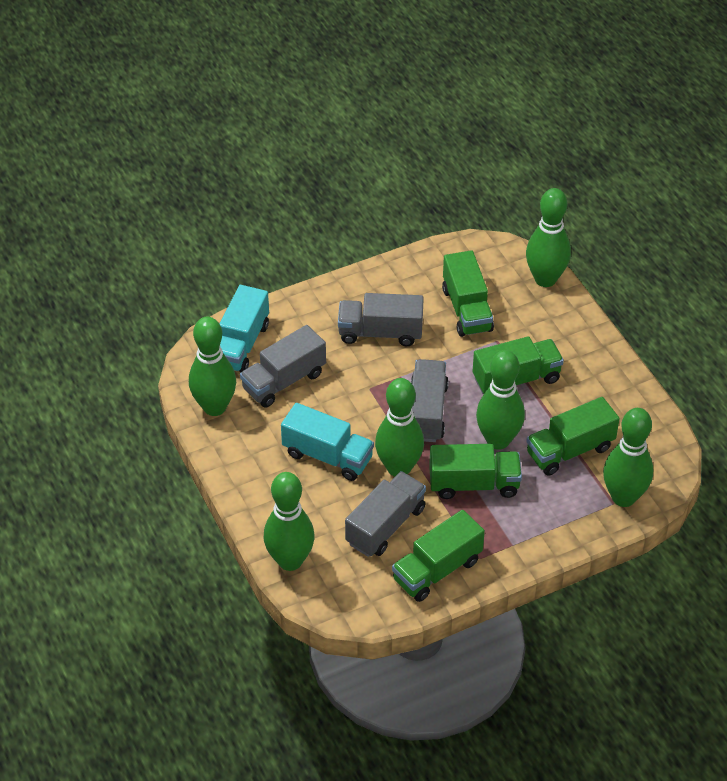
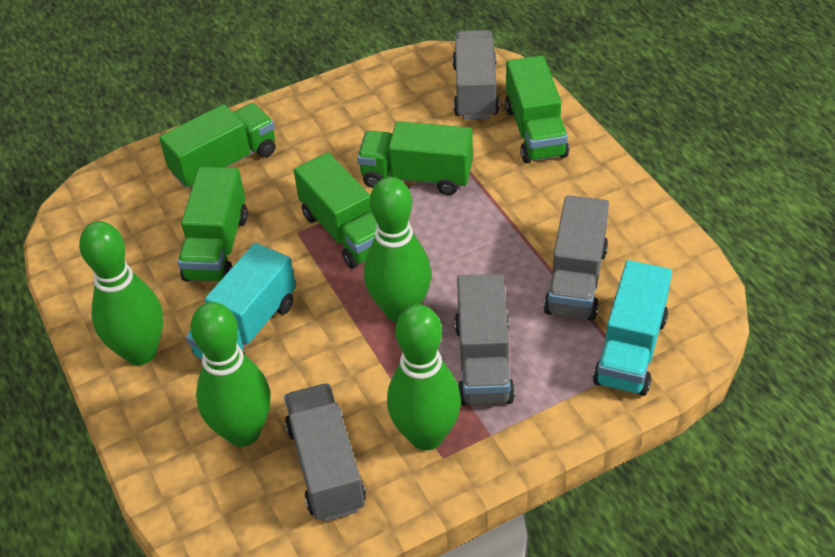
green bowling pin: 6 -> 4

